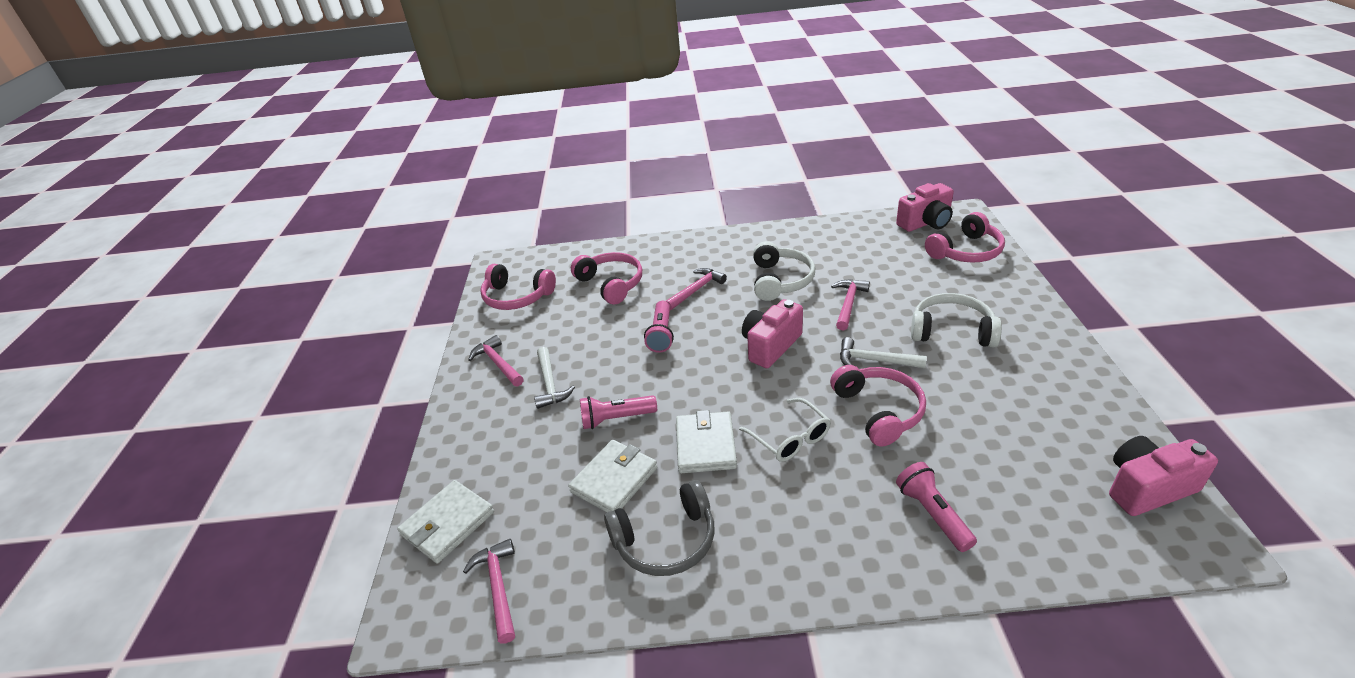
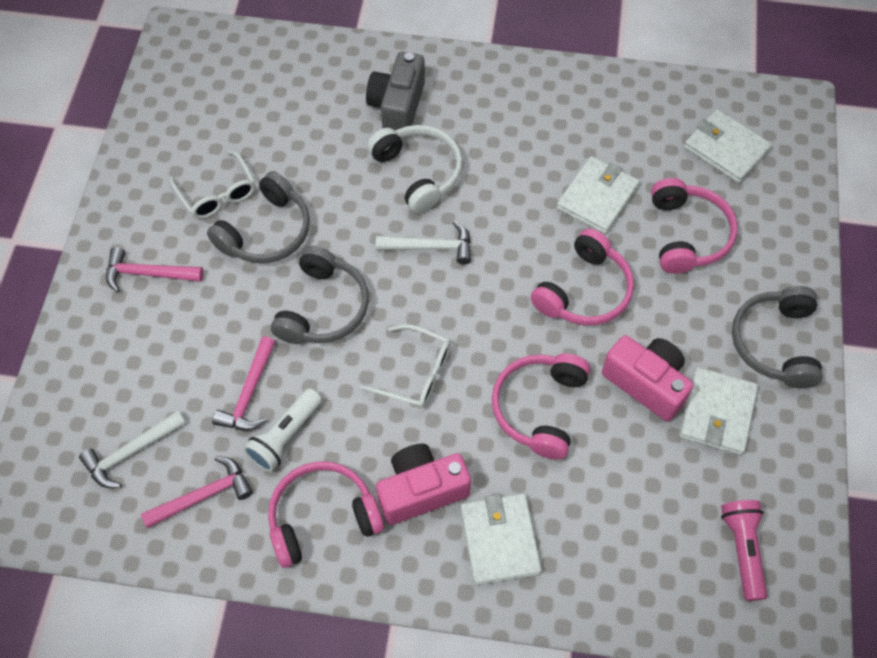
grey camera: 0 -> 1
grey headphones: 1 -> 3
pink camera: 3 -> 2
pink flashlight: 3 -> 1
pink hammer: 4 -> 3
white flashlight: 0 -> 1
white glasses: 1 -> 2
white headphones: 2 -> 1
white wallet: 3 -> 4

